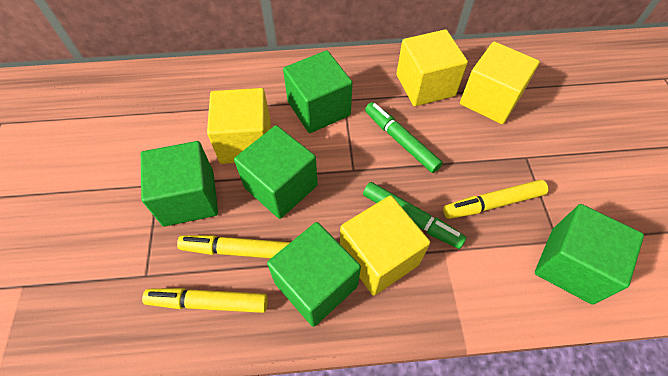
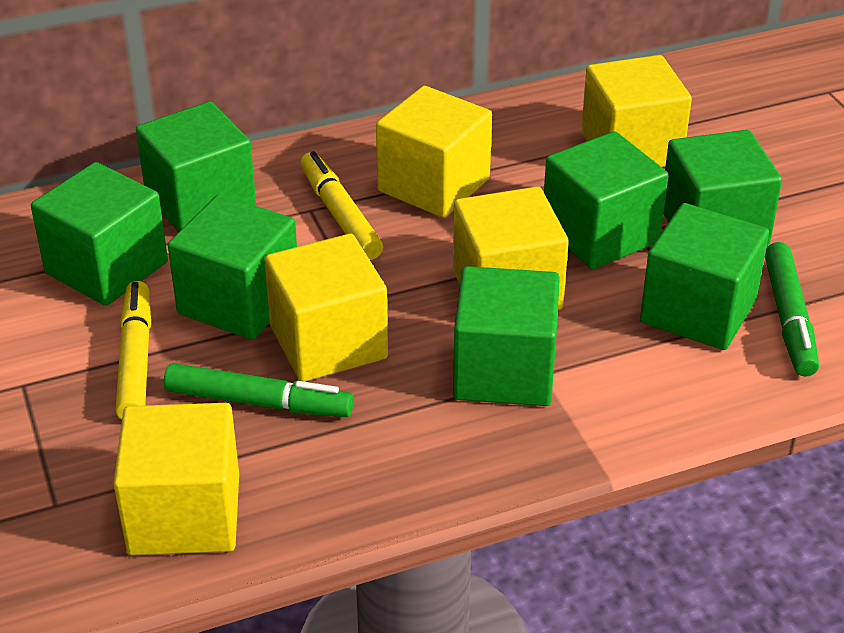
green cube: 5 -> 7
yellow cube: 4 -> 5
yellow marker: 3 -> 2

